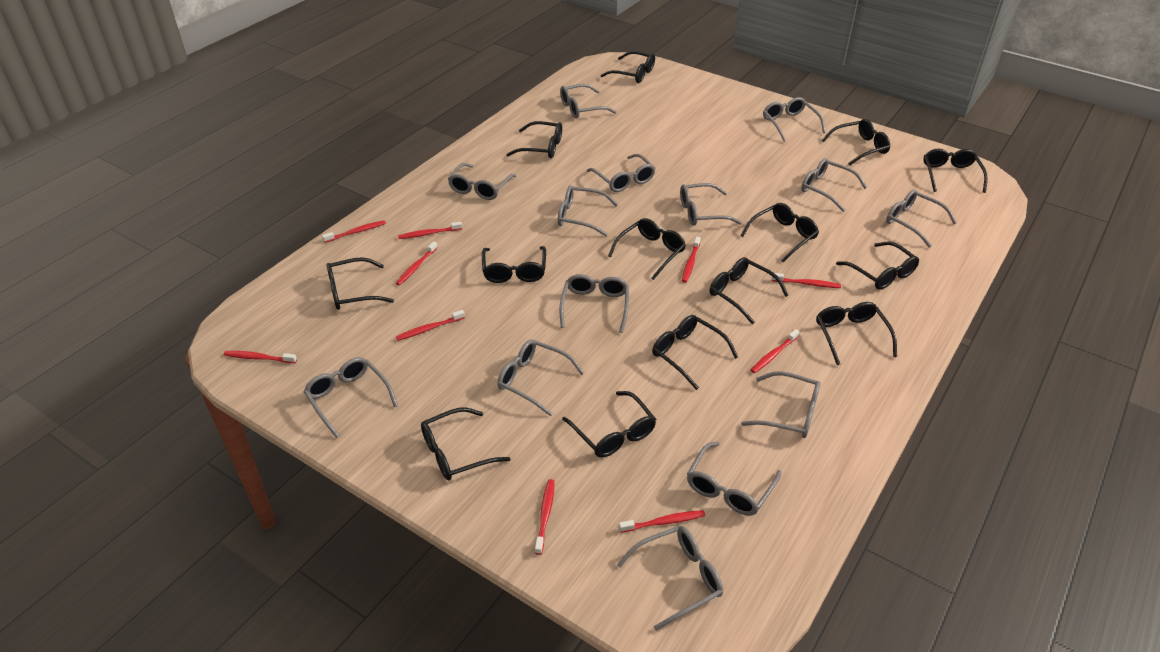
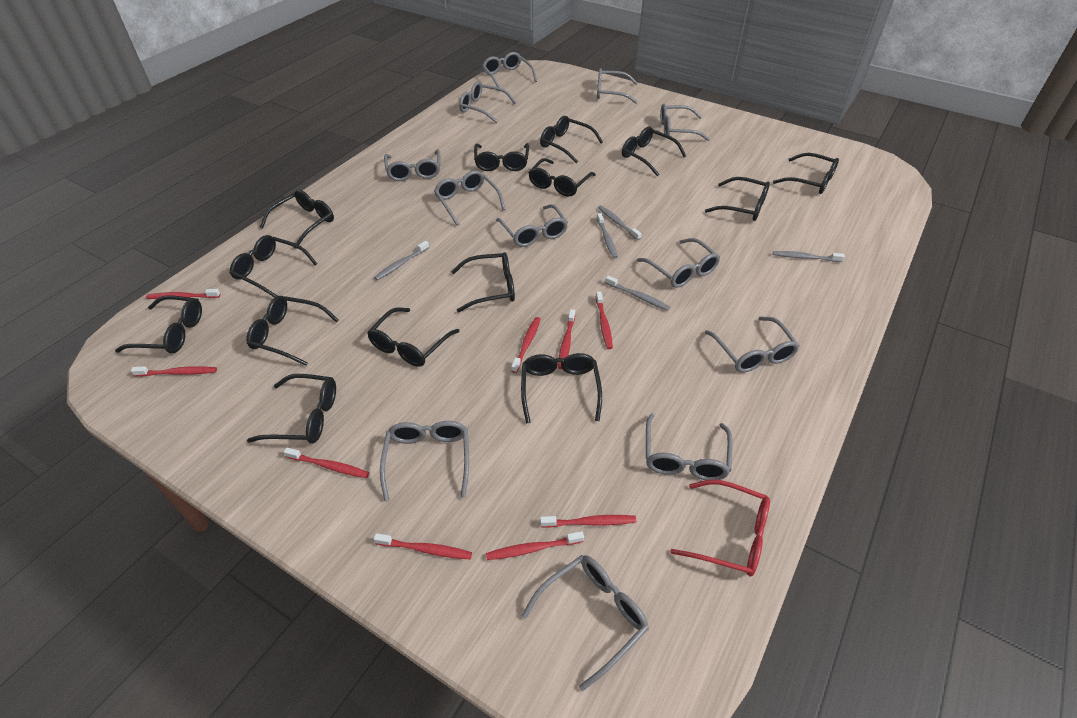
grey glasses: 14 -> 12
grey toothbrush: 0 -> 5
red glasses: 0 -> 1
red toothbrush: 10 -> 9

